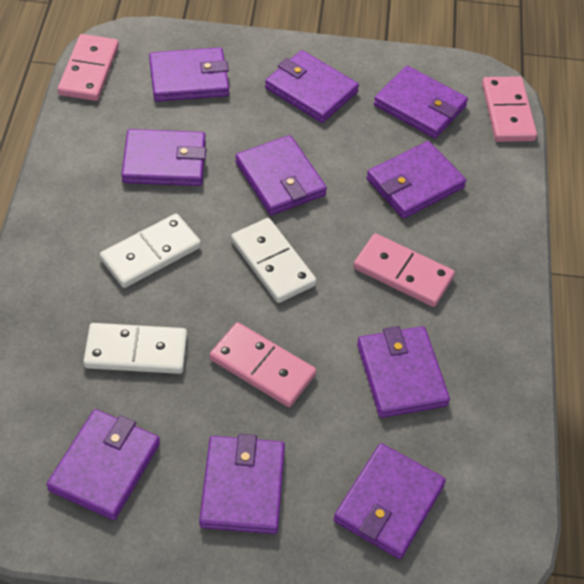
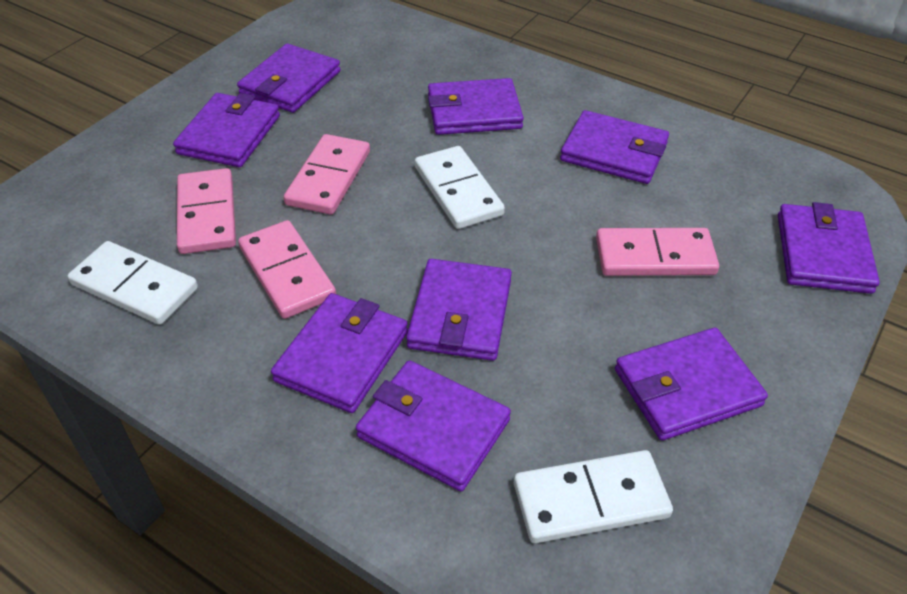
purple wallet: 10 -> 9

